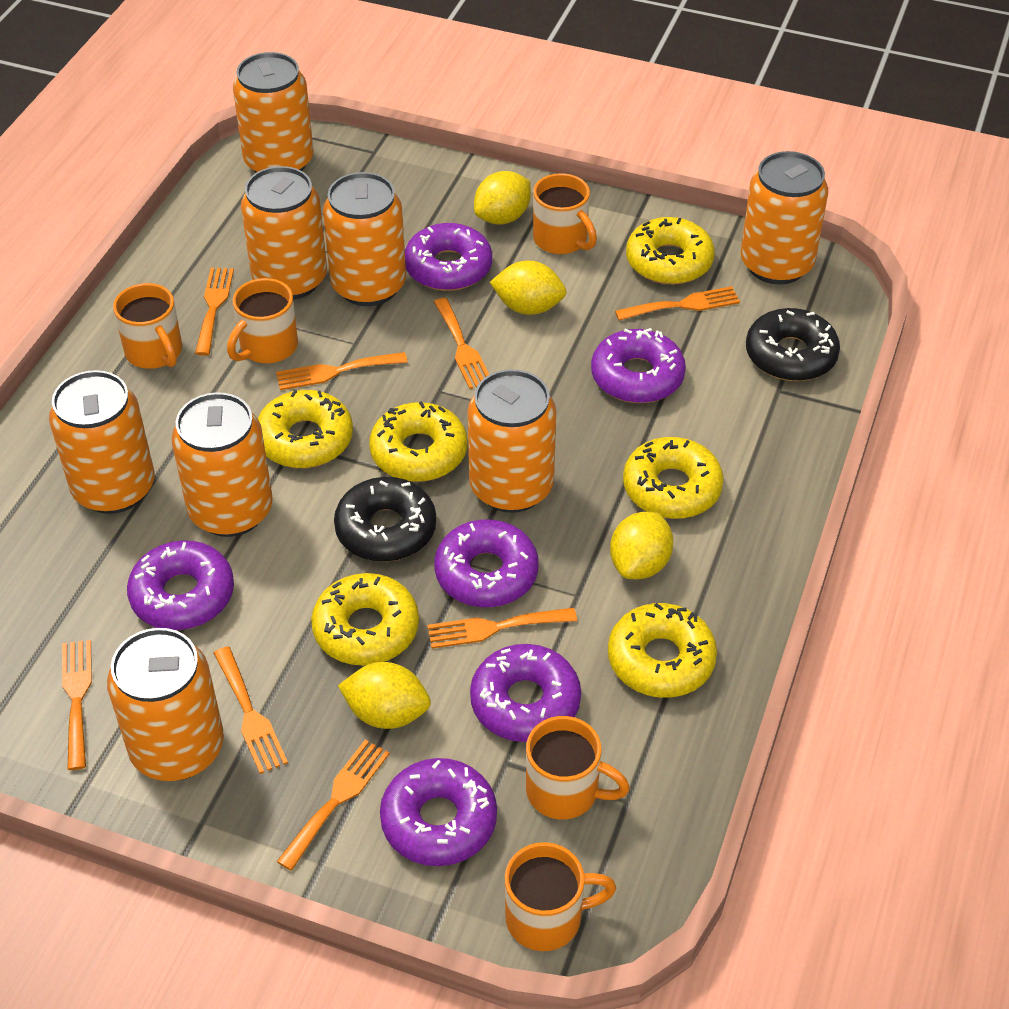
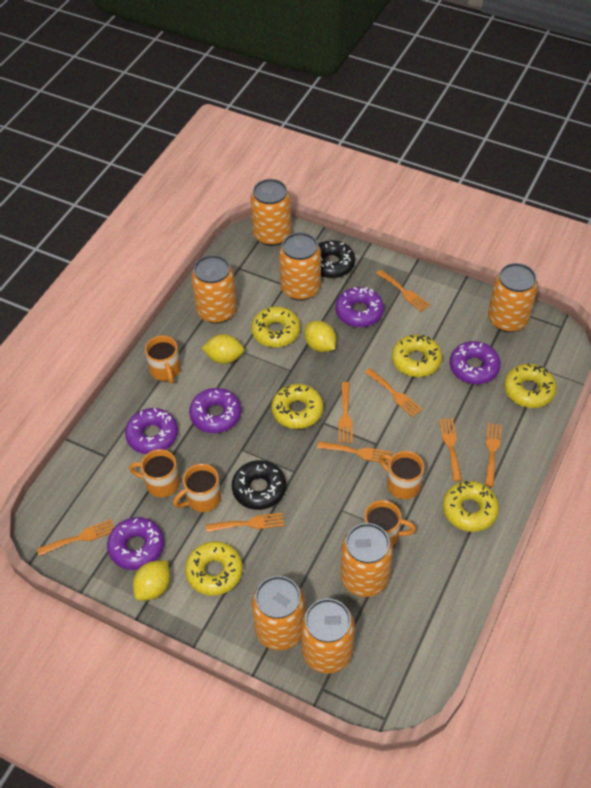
orange can: 8 -> 7
purple donut: 6 -> 5
yellow lemon: 4 -> 3

